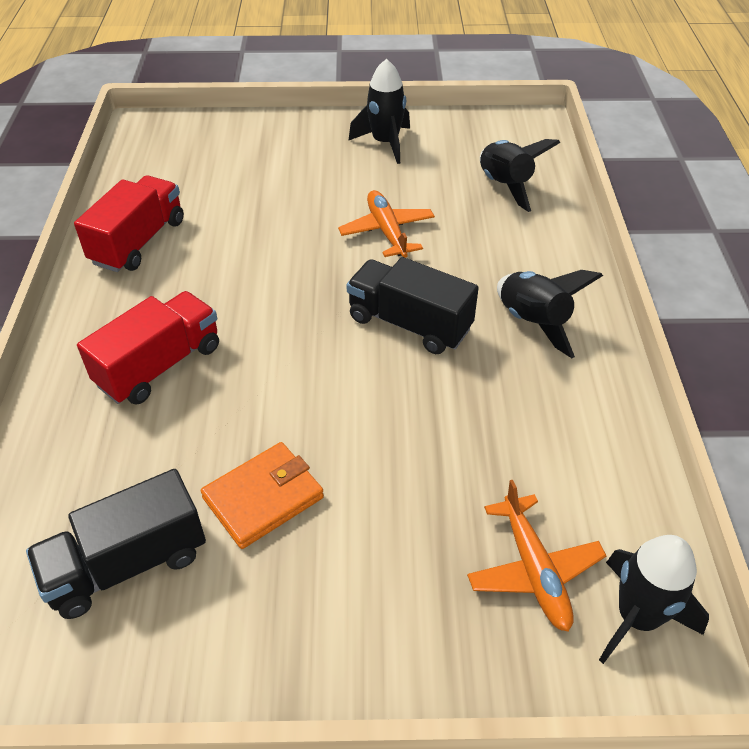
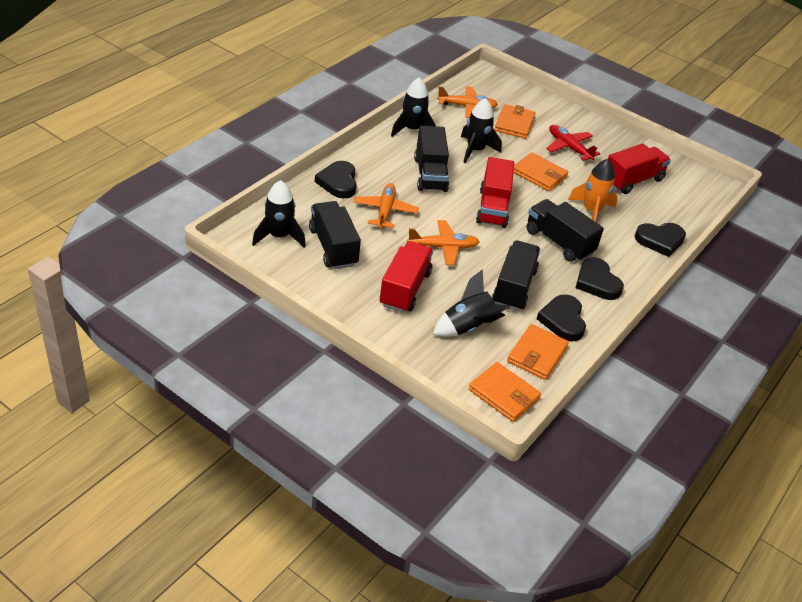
black heart: 0 -> 4
black truck: 2 -> 4
orange plane: 2 -> 3
orange rocket: 0 -> 1
orange wallet: 1 -> 4
red plane: 0 -> 1
red truck: 2 -> 3

